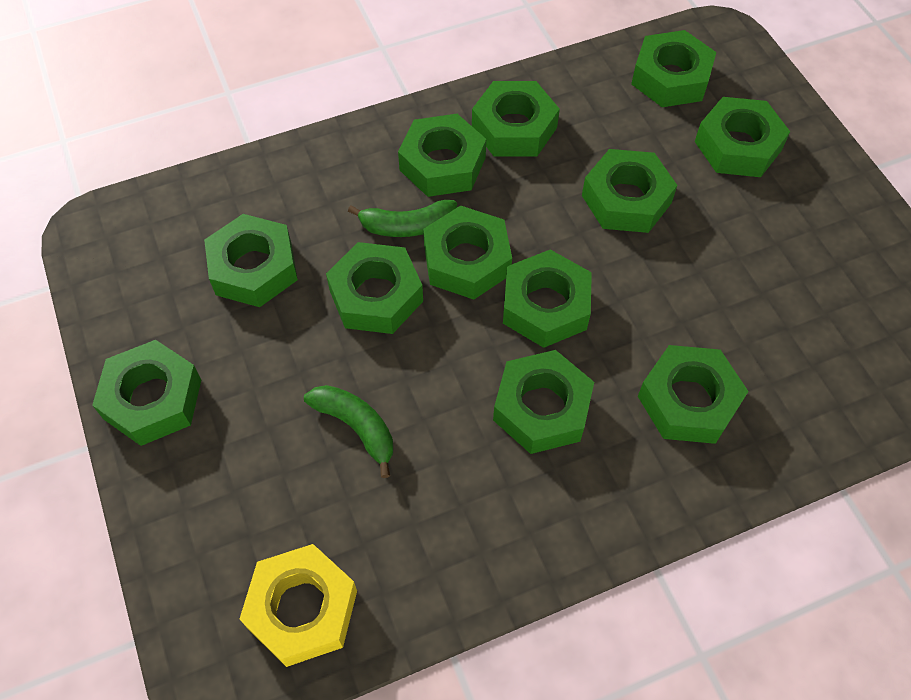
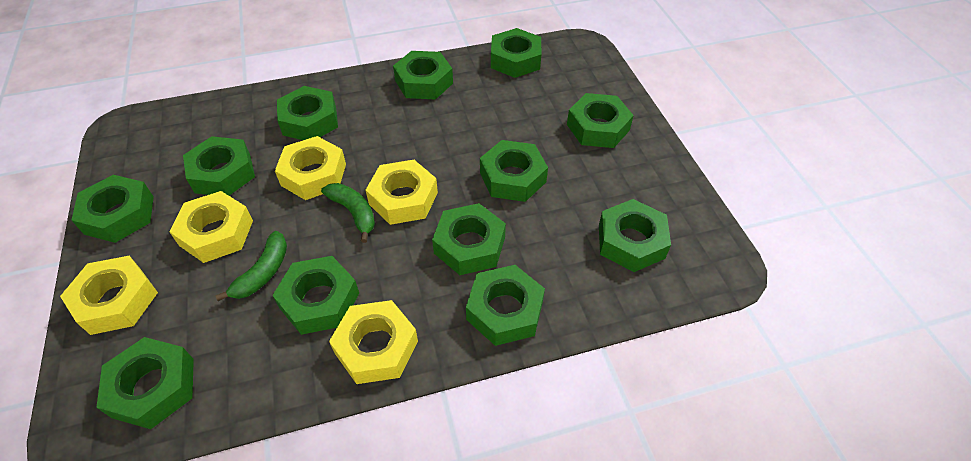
yellow nut: 1 -> 5

